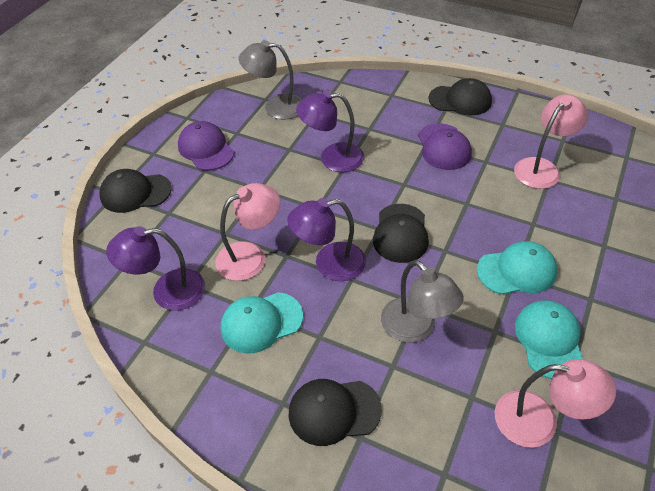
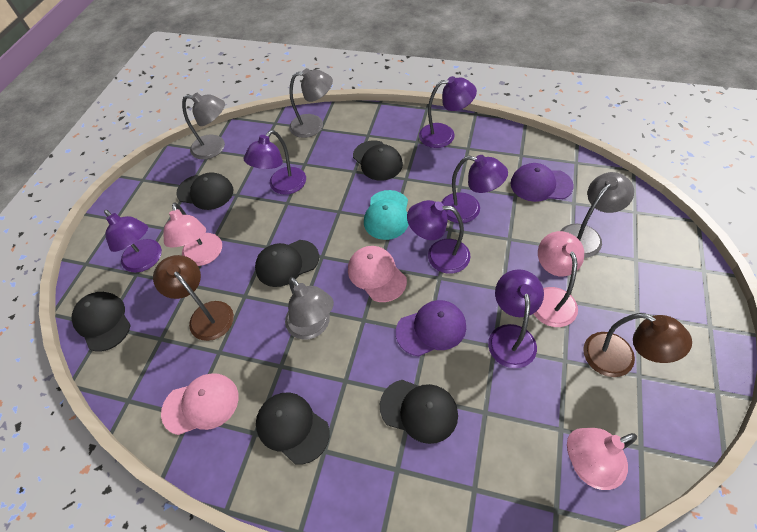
black cap: 4 -> 6
brown lamp: 0 -> 2
grey lamp: 2 -> 4
pink cap: 0 -> 2
purple lamp: 3 -> 6
turquoise cap: 3 -> 1

